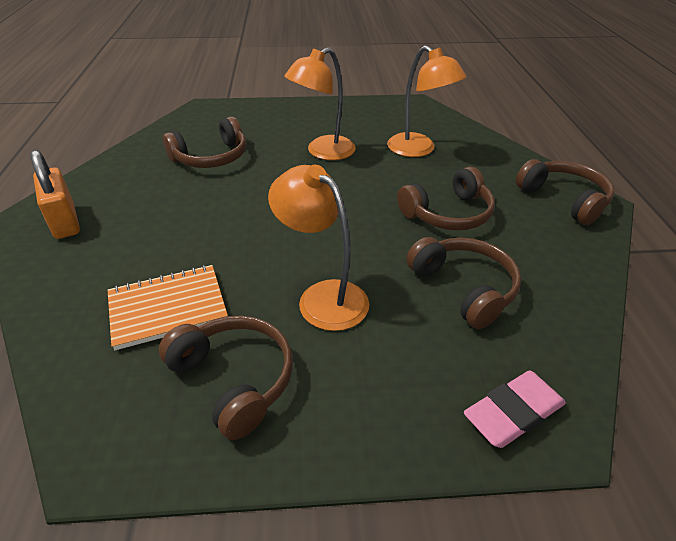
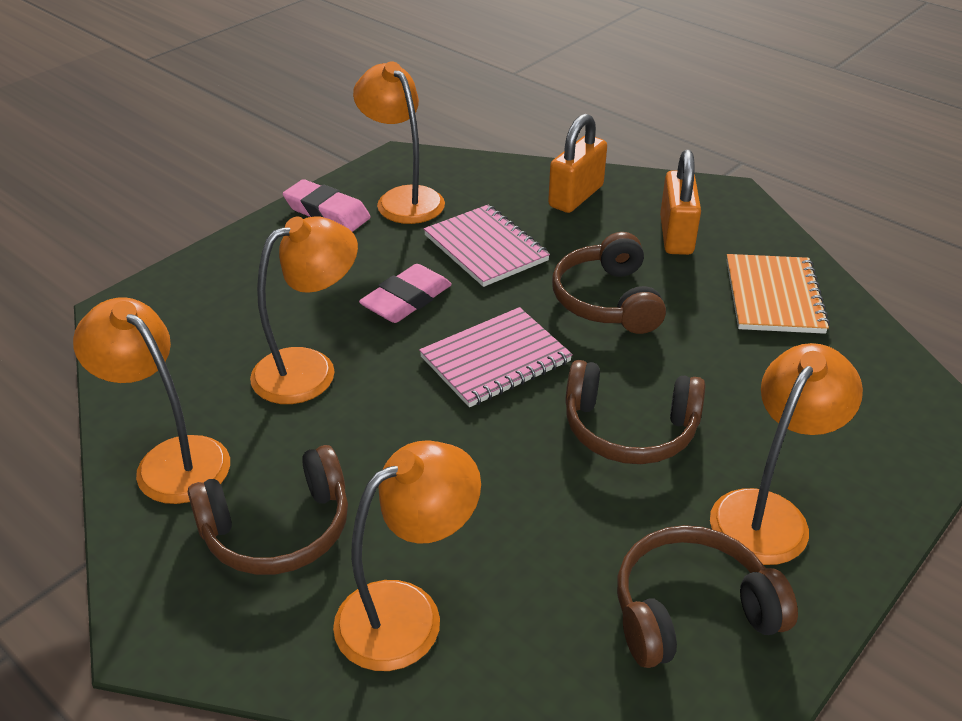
brown headphones: 5 -> 4
orange lamp: 3 -> 5
orange padlock: 1 -> 2
pink eraser: 1 -> 2
pink notebook: 0 -> 2

